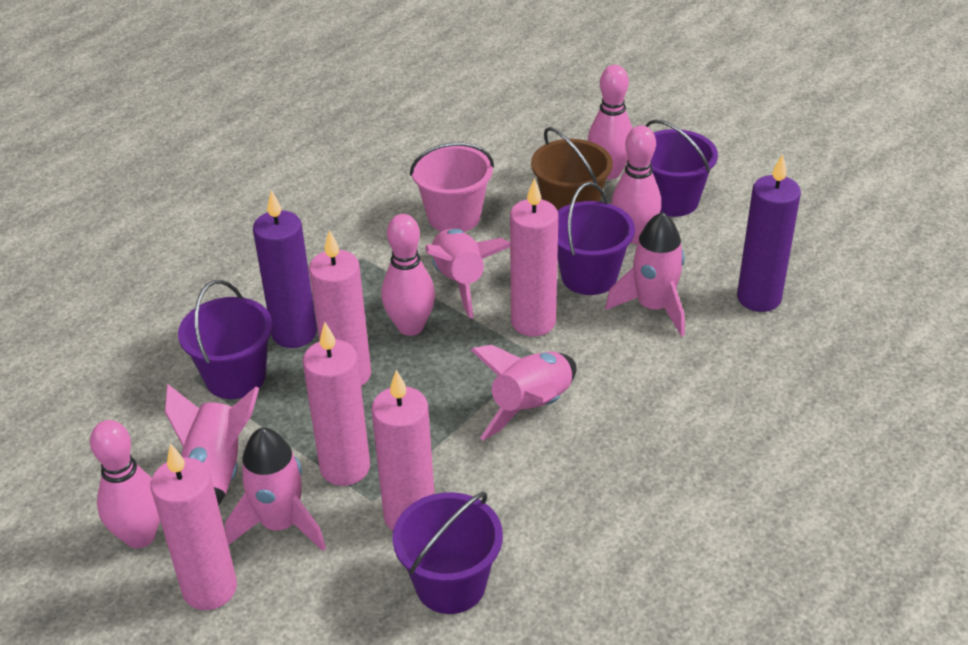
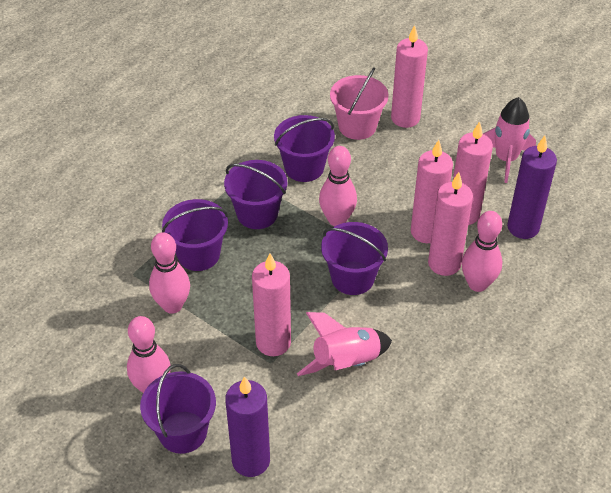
brown bucket: 1 -> 0
pink rocket: 5 -> 2
purple bucket: 4 -> 5

